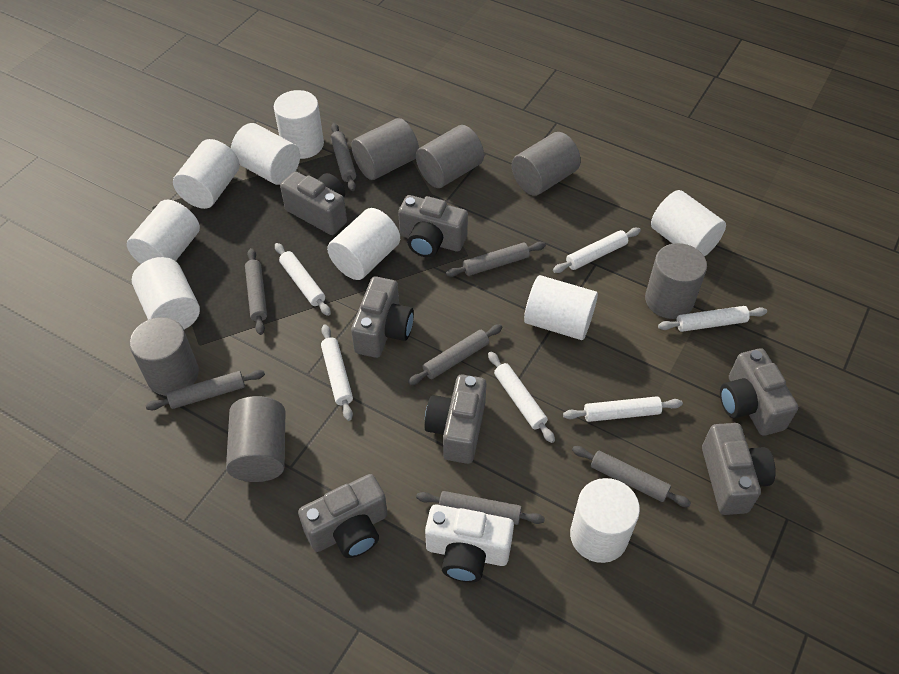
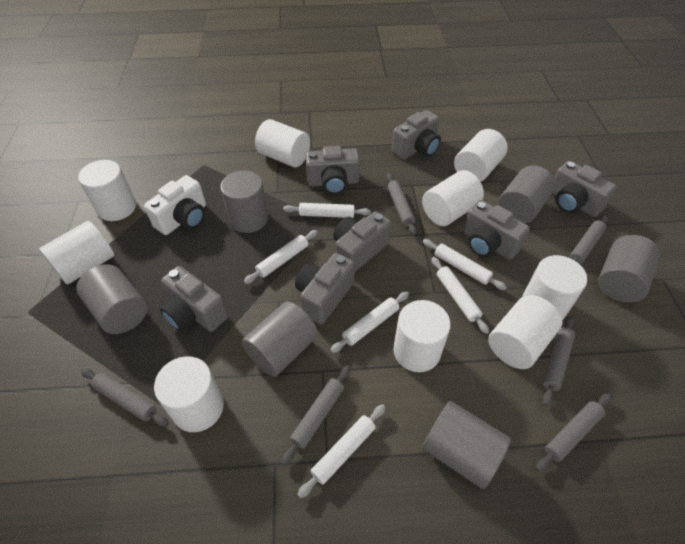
grey rolling pin: 7 -> 6

